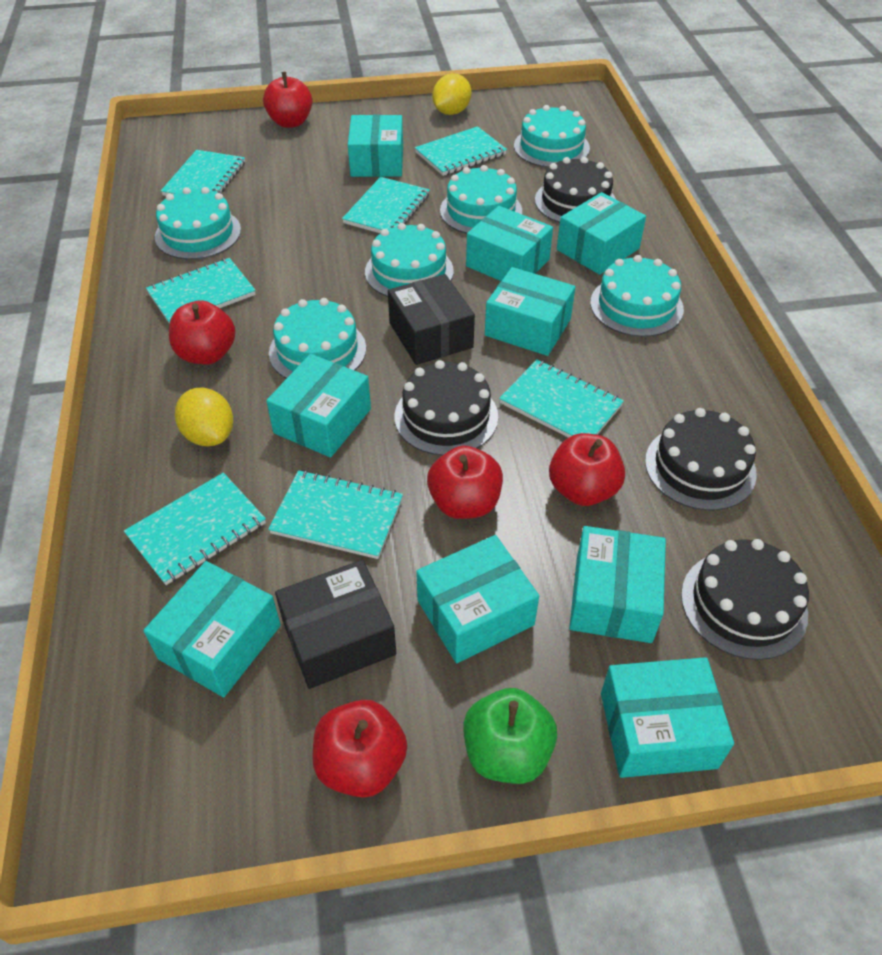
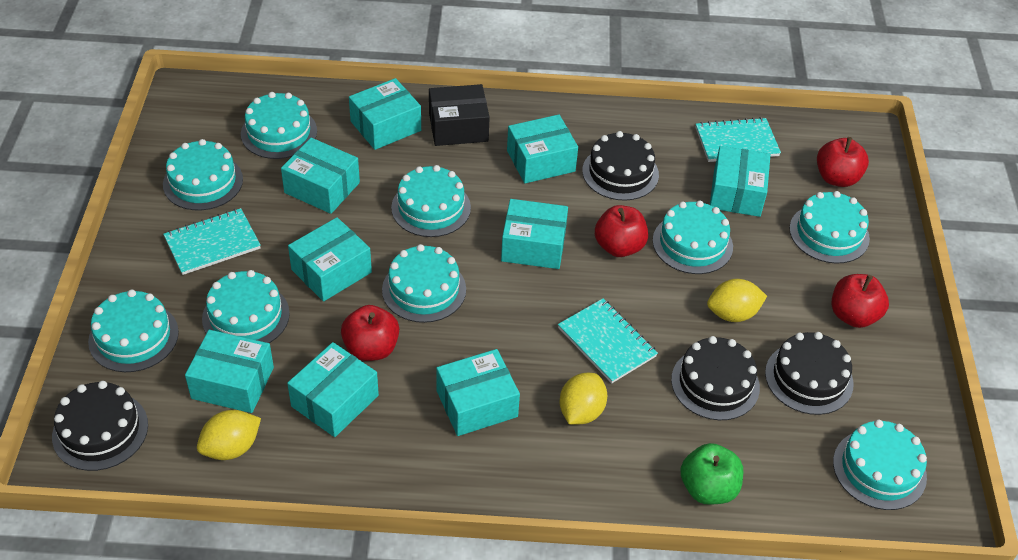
black box: 2 -> 1
red apple: 5 -> 4
turquoise cake: 6 -> 9
turquoise notebook: 7 -> 3
yellow lemon: 2 -> 3

